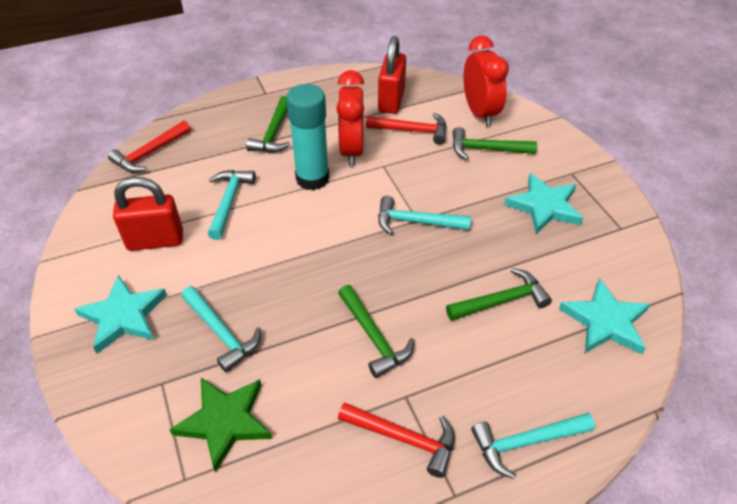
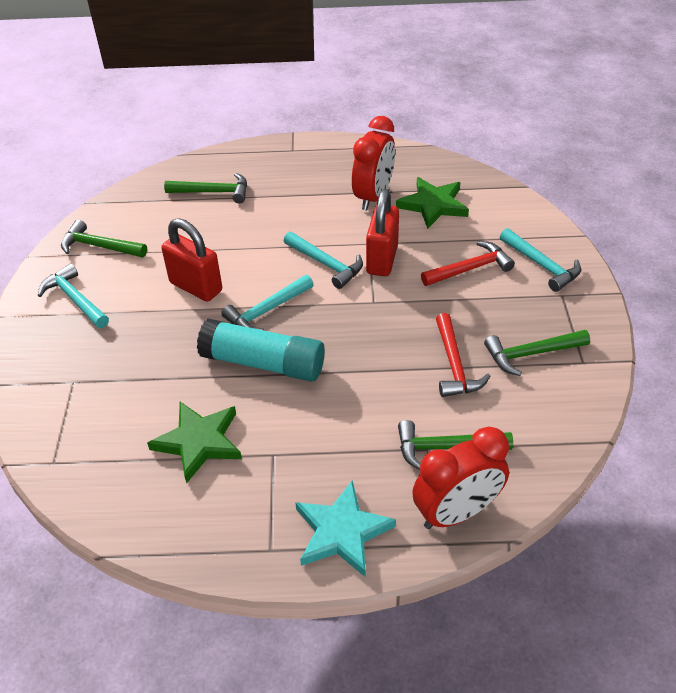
green star: 1 -> 2
red hammer: 3 -> 2
turquoise star: 3 -> 1

